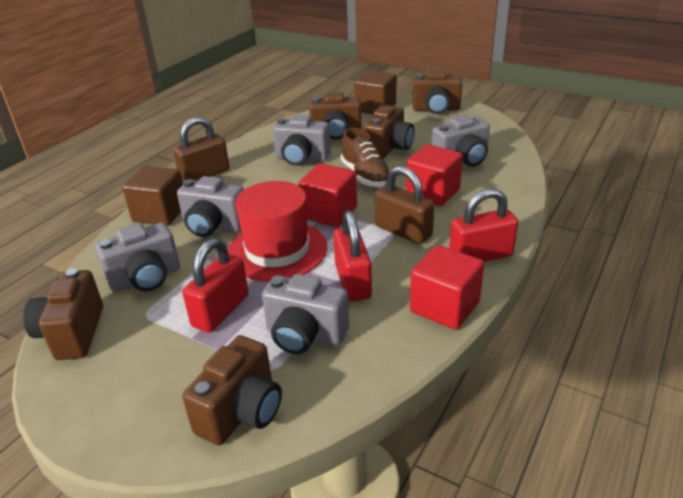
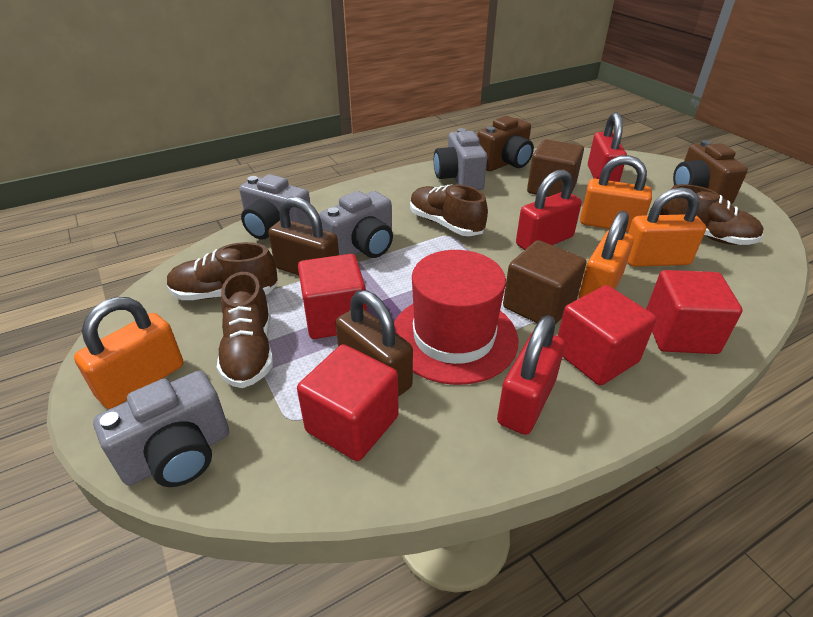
brown camera: 5 -> 2
brown shoe: 1 -> 4
grey camera: 5 -> 4
orange padlock: 0 -> 4
red cube: 3 -> 4

